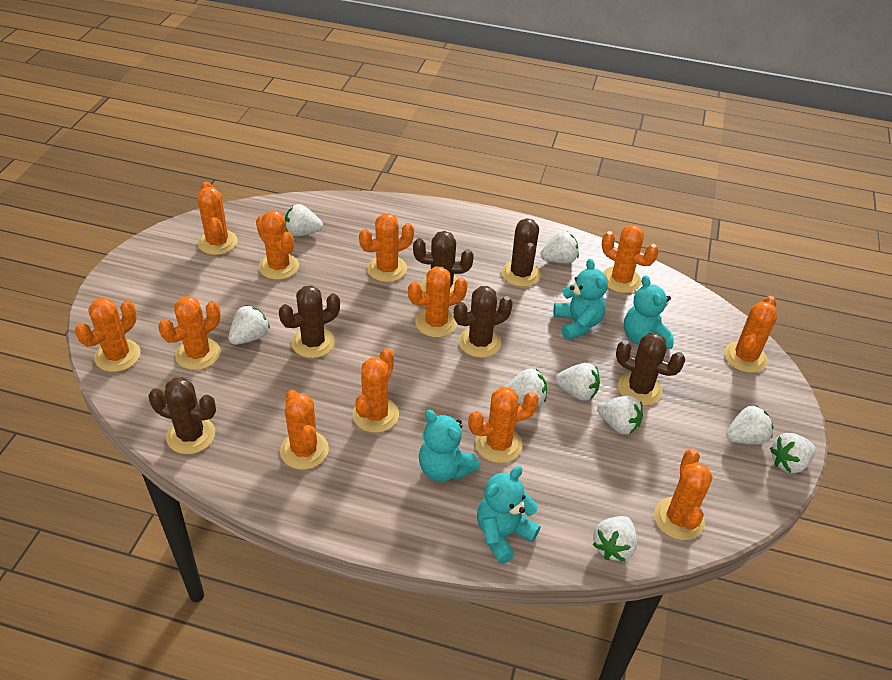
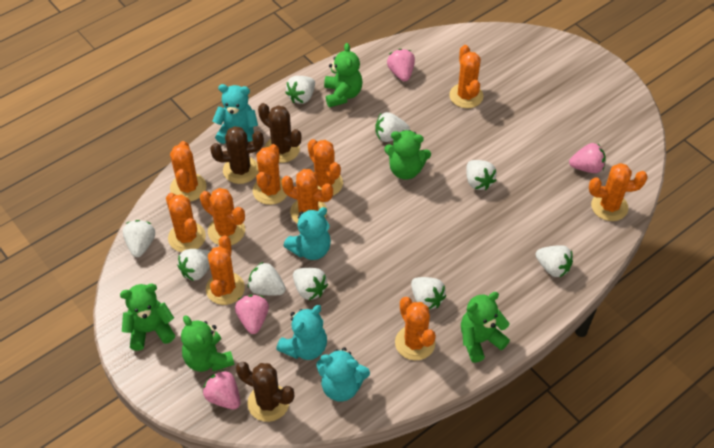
brown cactus: 6 -> 3
green teddy bear: 0 -> 5
orange cactus: 12 -> 10
pink strawberry: 0 -> 4

